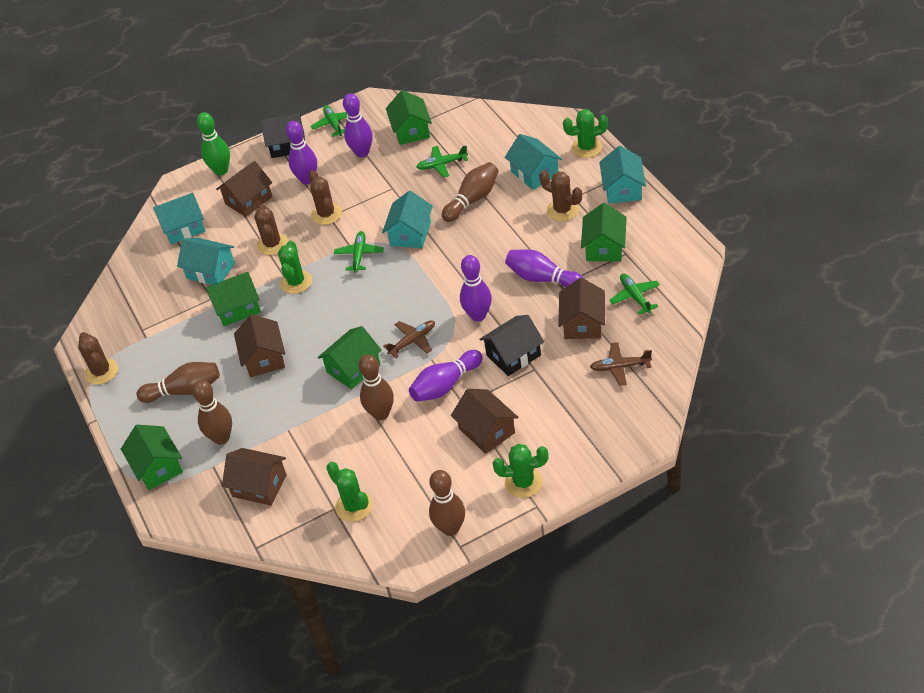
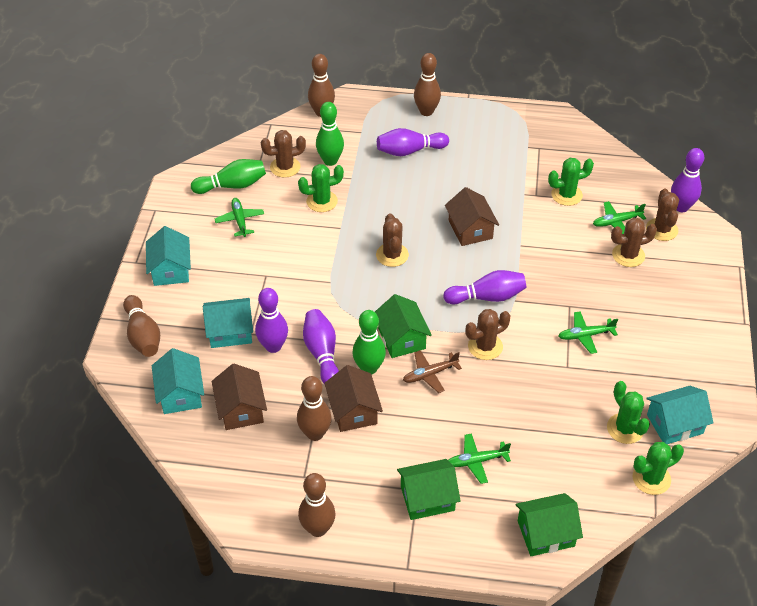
black house: 2 -> 0
brown cactus: 4 -> 5
brown house: 5 -> 3
brown plane: 2 -> 1
green bowling pin: 1 -> 3
green house: 5 -> 3
turquoise house: 5 -> 4

